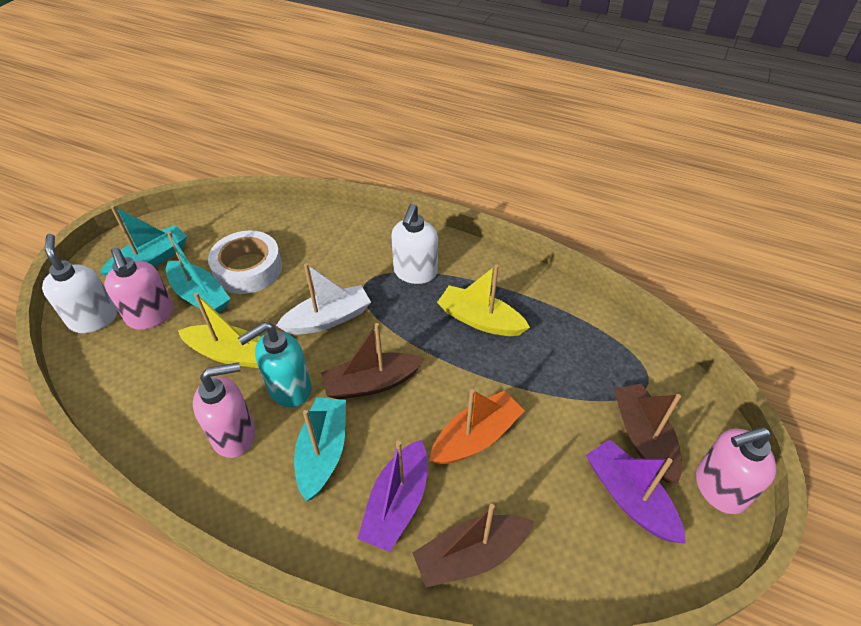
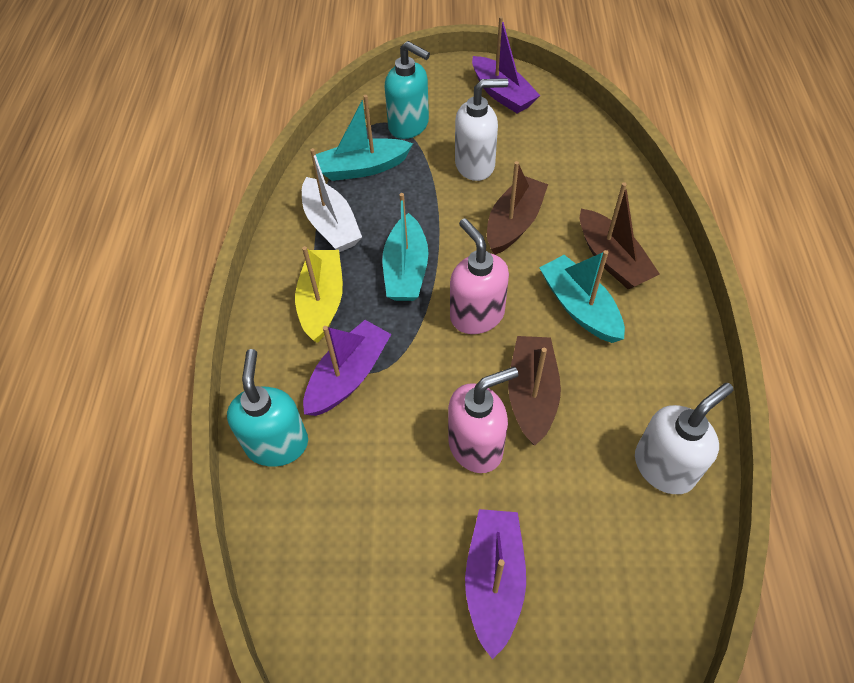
orange boat: 1 -> 0
pink soap dispenser: 3 -> 2
purple boat: 2 -> 3
turquoise soap dispenser: 1 -> 2
white tape: 1 -> 0
yellow boat: 2 -> 1

